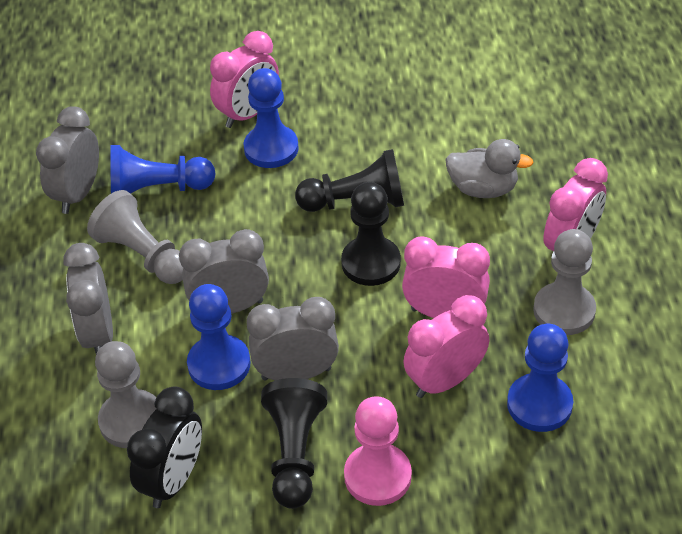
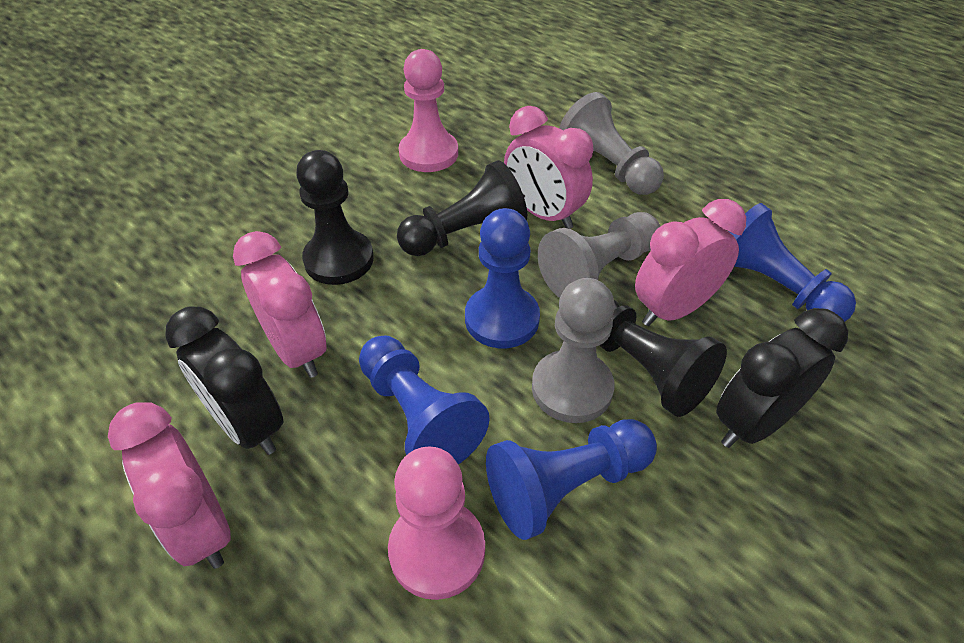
black clock: 1 -> 2
grey clock: 4 -> 0
grey duck: 1 -> 0
pink pawn: 1 -> 2

